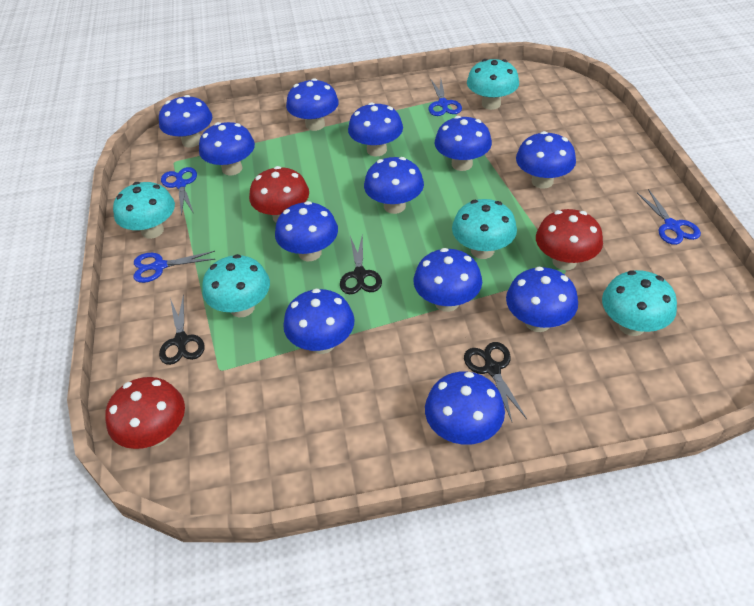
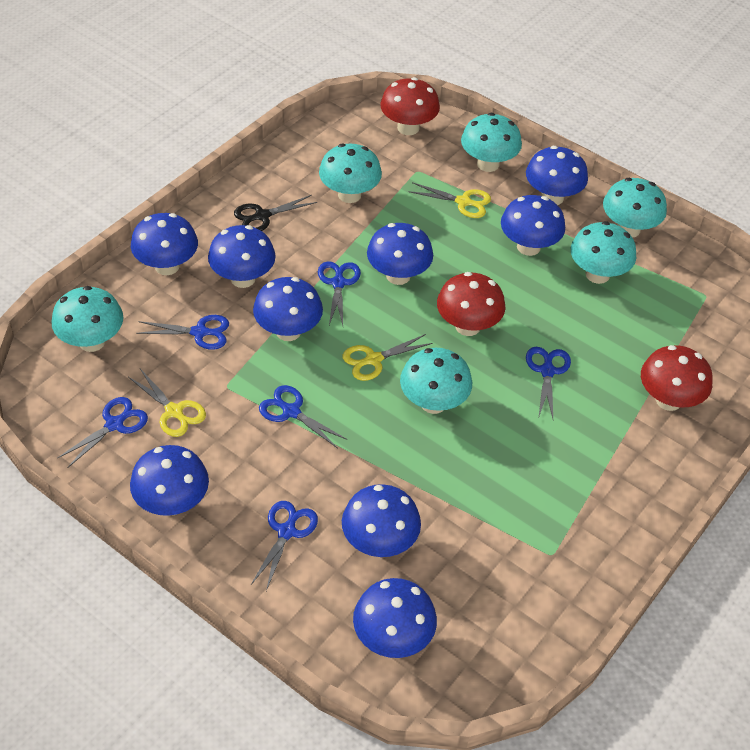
black scissors: 3 -> 1
blue mushroom: 12 -> 9
blue scissors: 4 -> 6
turquoise mushroom: 5 -> 6
yellow scissors: 0 -> 3

